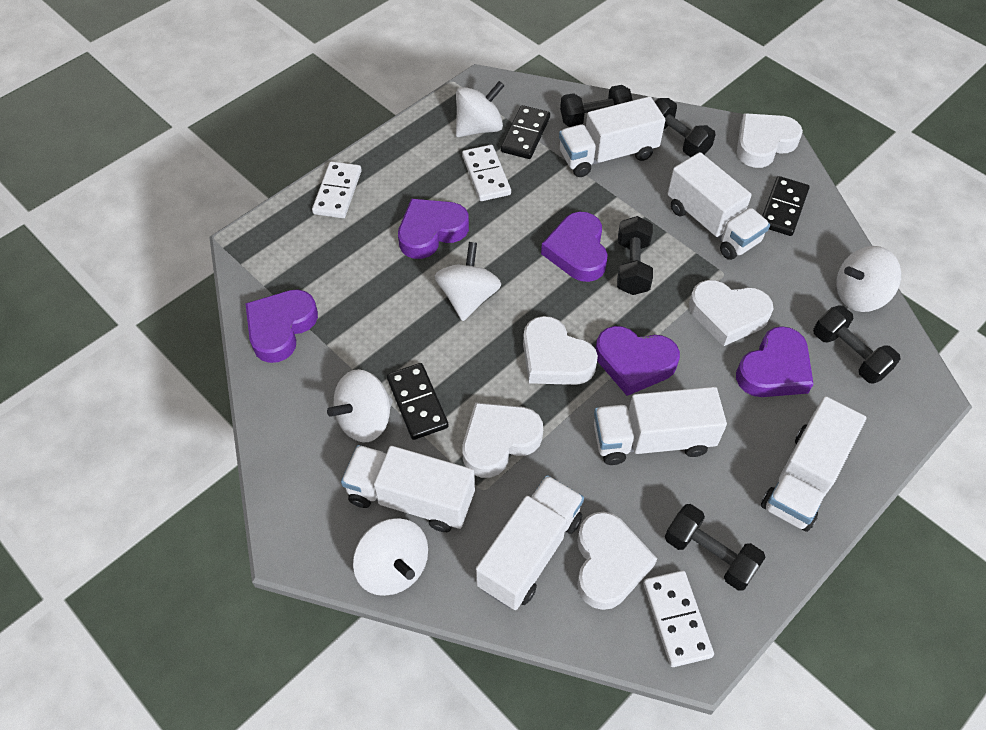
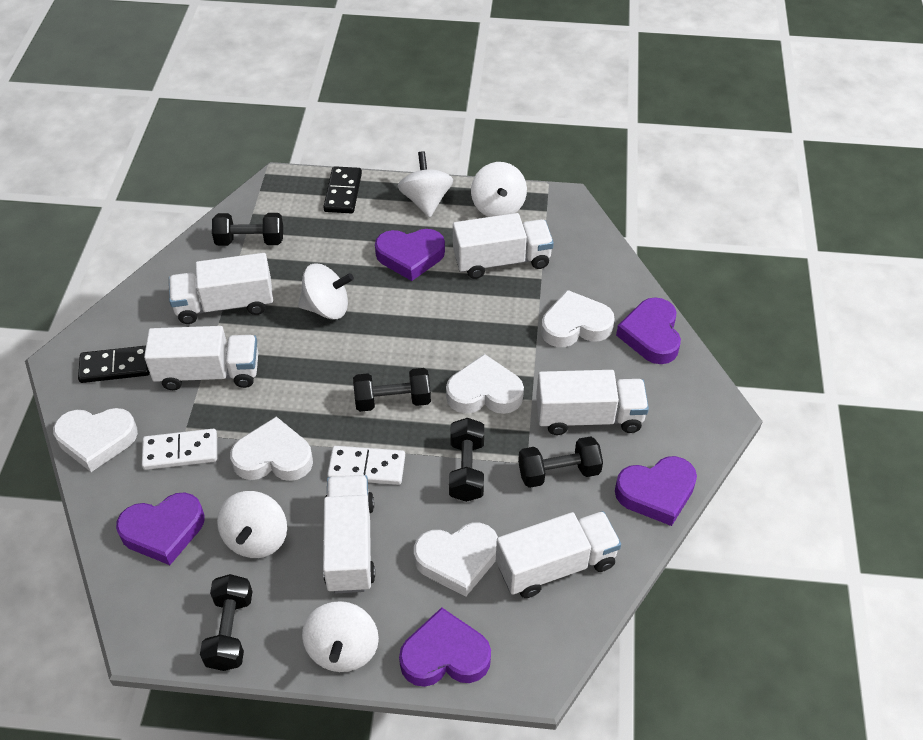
black domino: 3 -> 2
white domino: 3 -> 2

